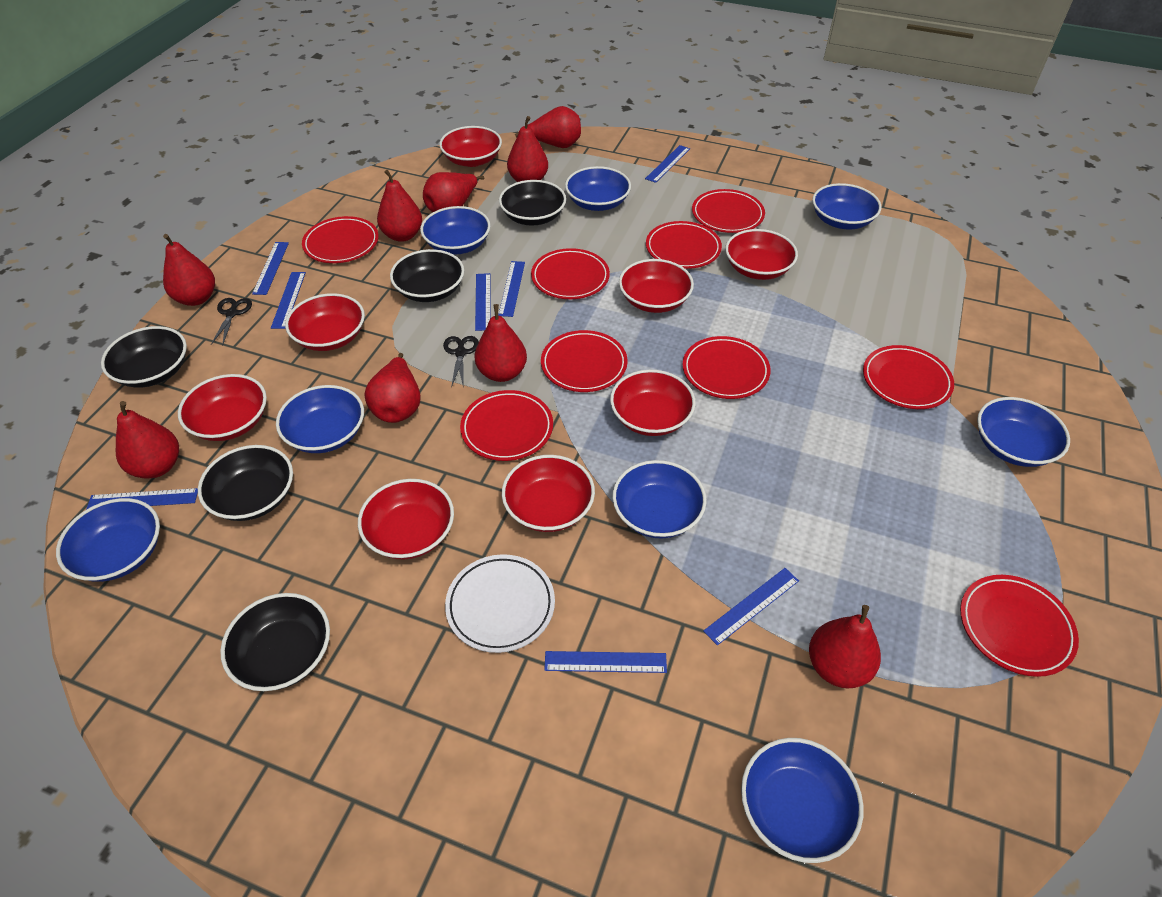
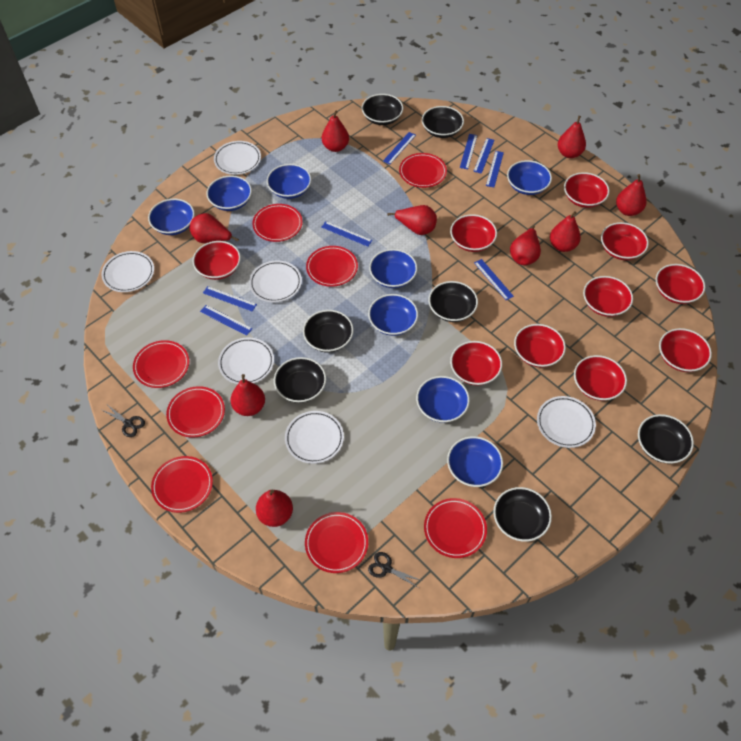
black bowl: 5 -> 7
red bowl: 8 -> 10
red plate: 9 -> 8
white plate: 1 -> 6

